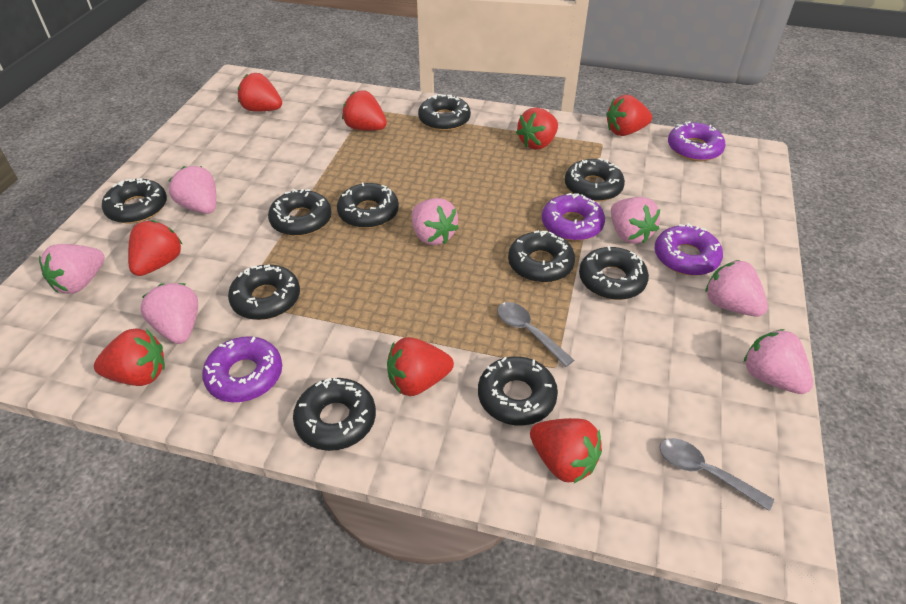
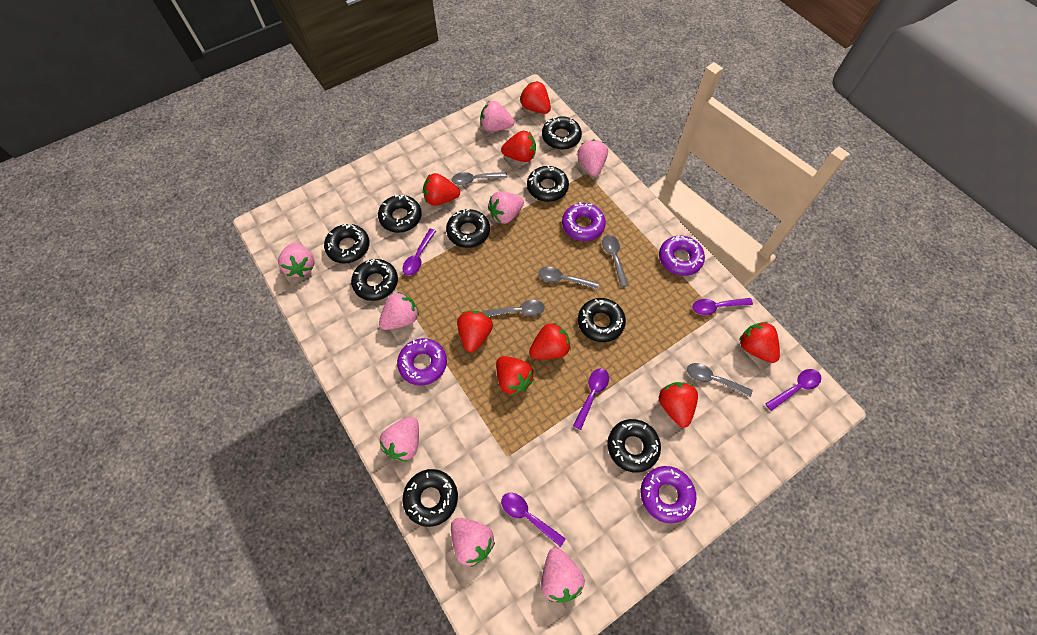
black donut: 10 -> 9
grey spoon: 2 -> 5
pink strawberry: 7 -> 8
purple spoon: 0 -> 5

